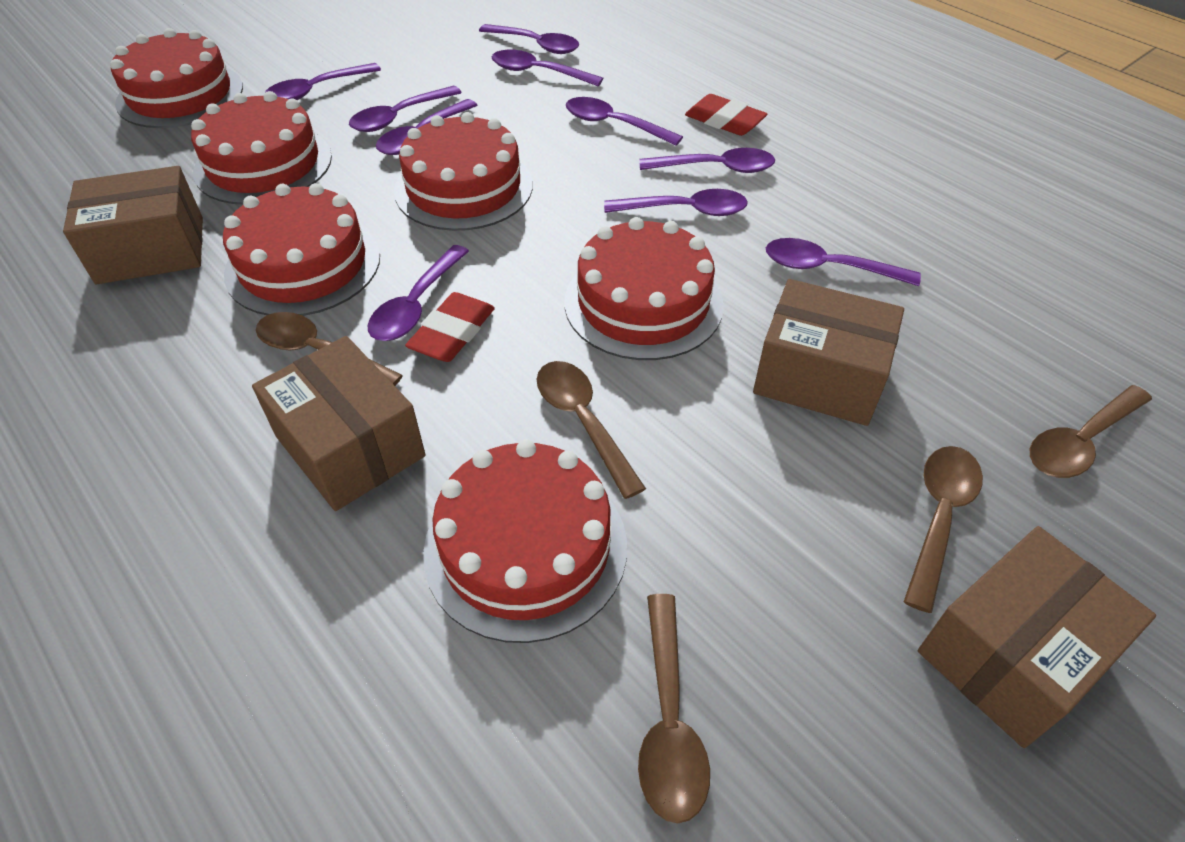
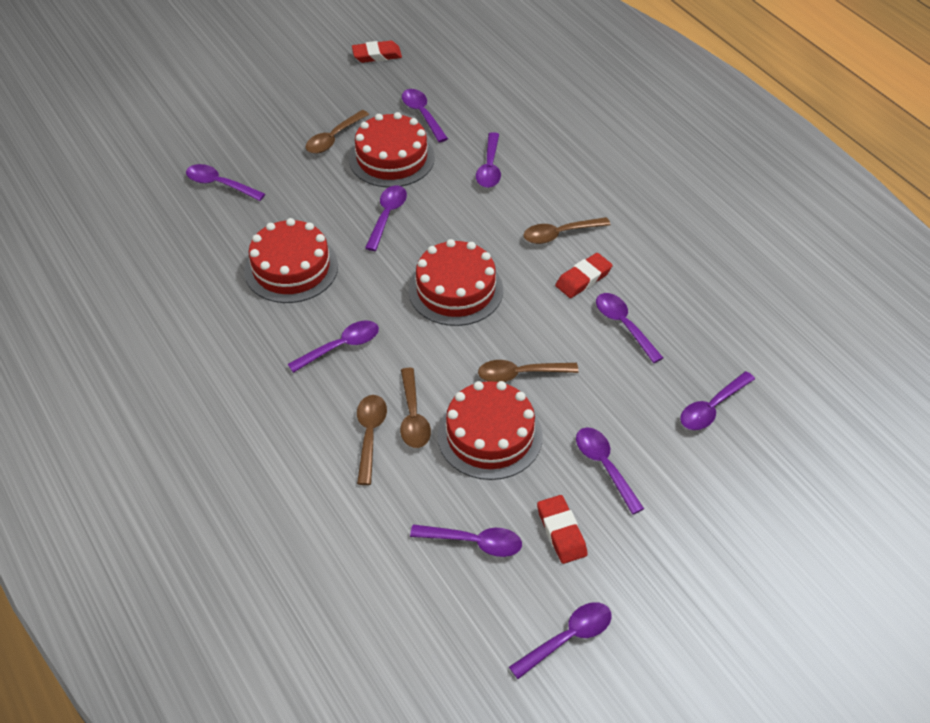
brown box: 4 -> 0
red cake: 6 -> 4
red eraser: 2 -> 3

